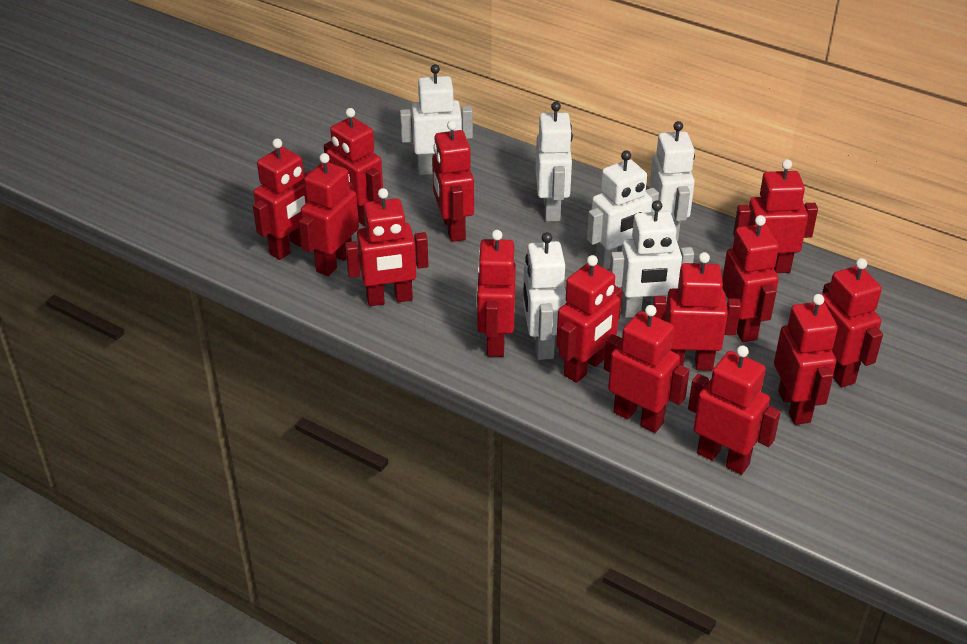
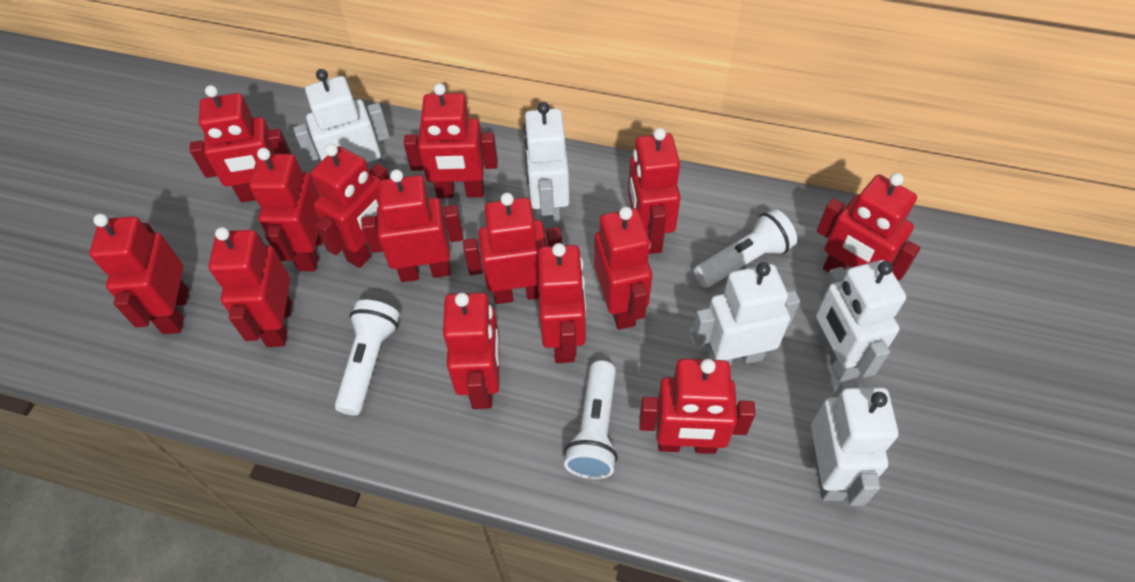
white flashlight: 0 -> 3
white robot: 6 -> 5

